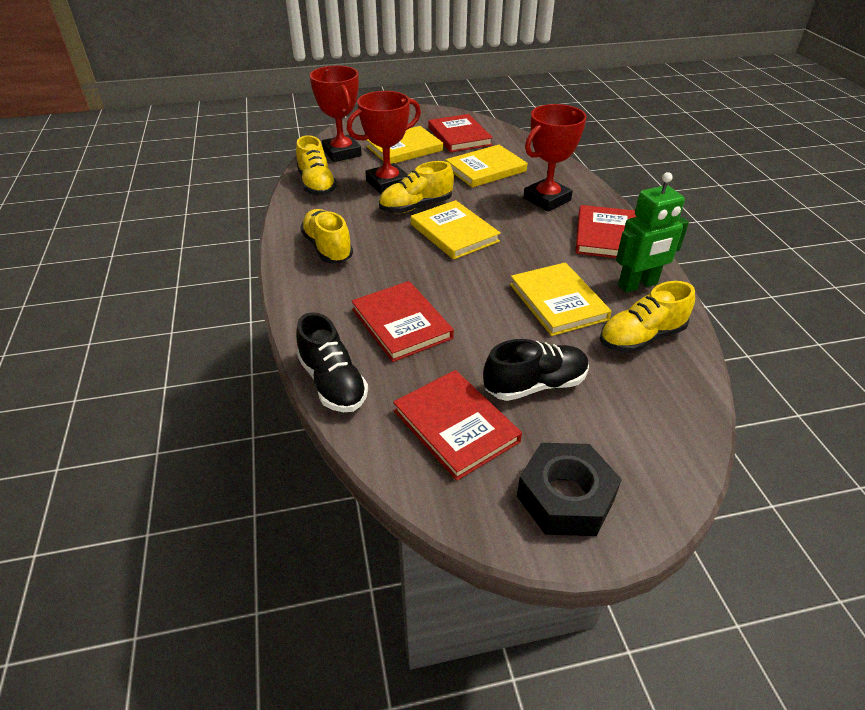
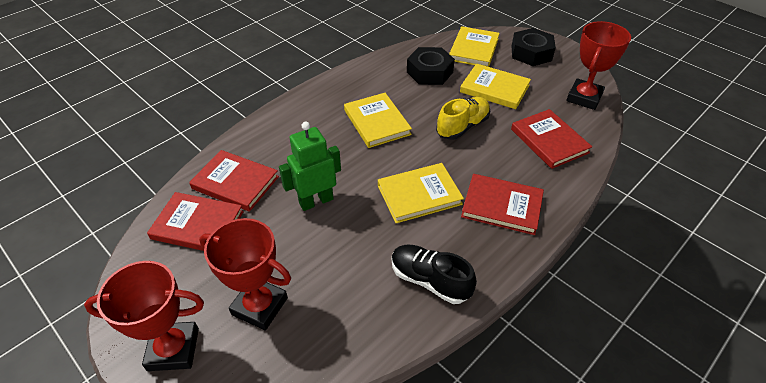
black nut: 1 -> 2
black shoe: 2 -> 1
yellow shoe: 4 -> 1

